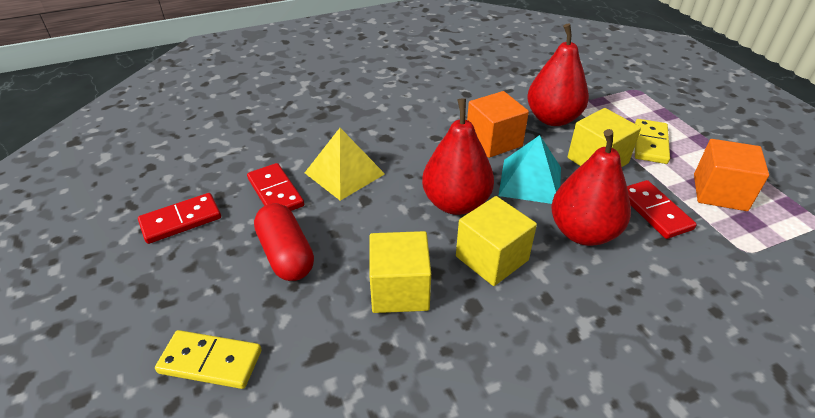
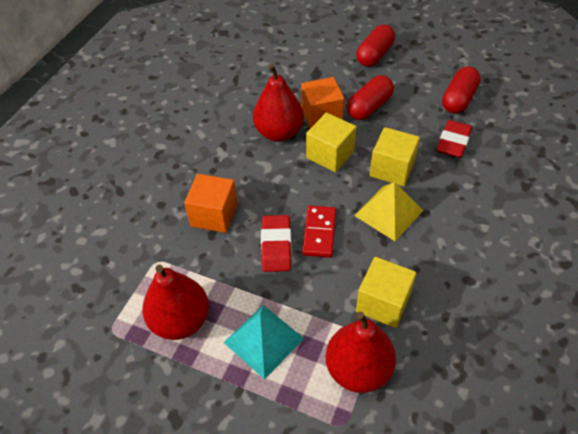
red capsule: 1 -> 3
red domino: 3 -> 1
red eraser: 0 -> 2
yellow domino: 2 -> 0

